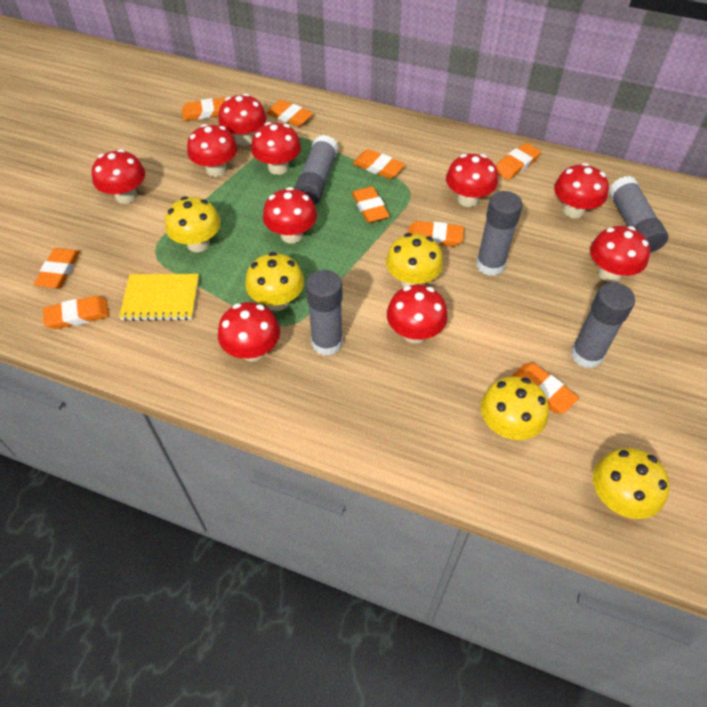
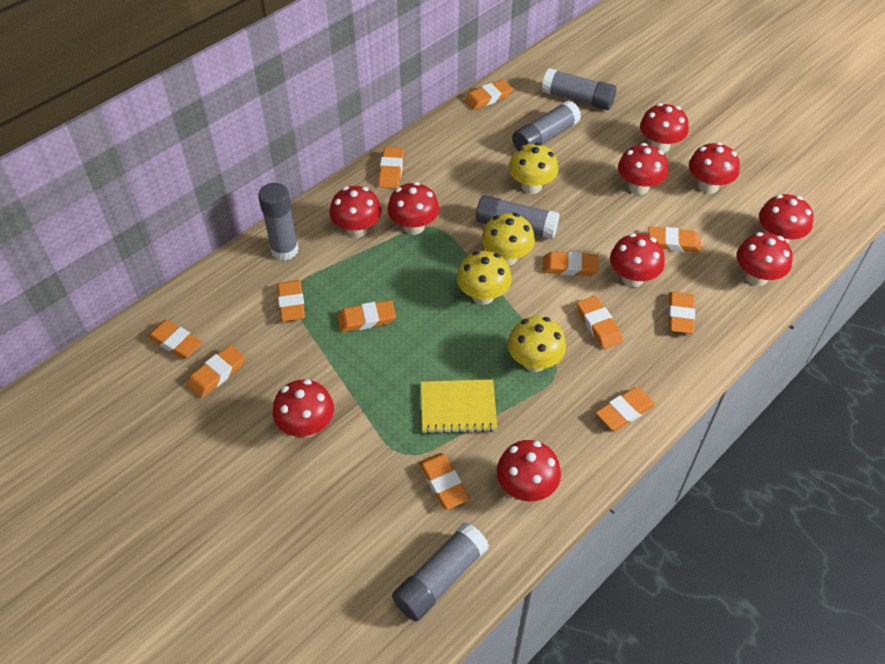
orange eraser: 9 -> 12
yellow mushroom: 5 -> 4

